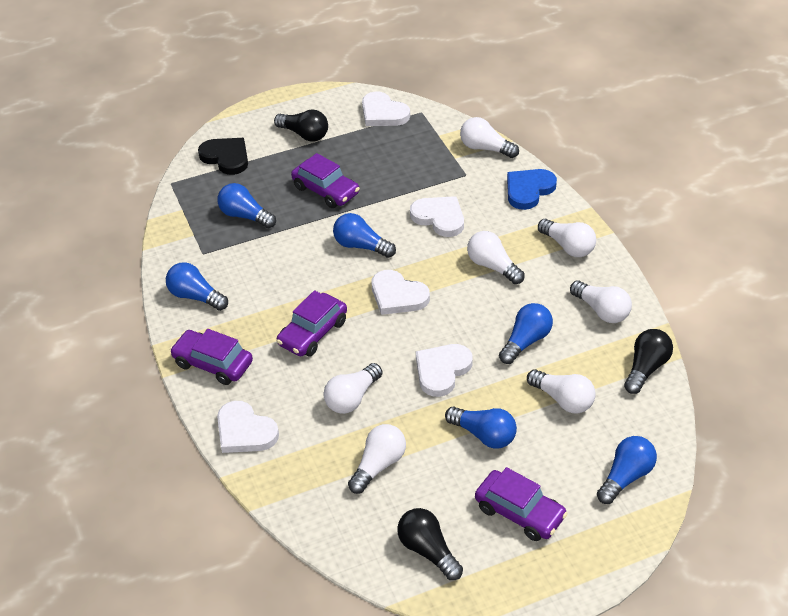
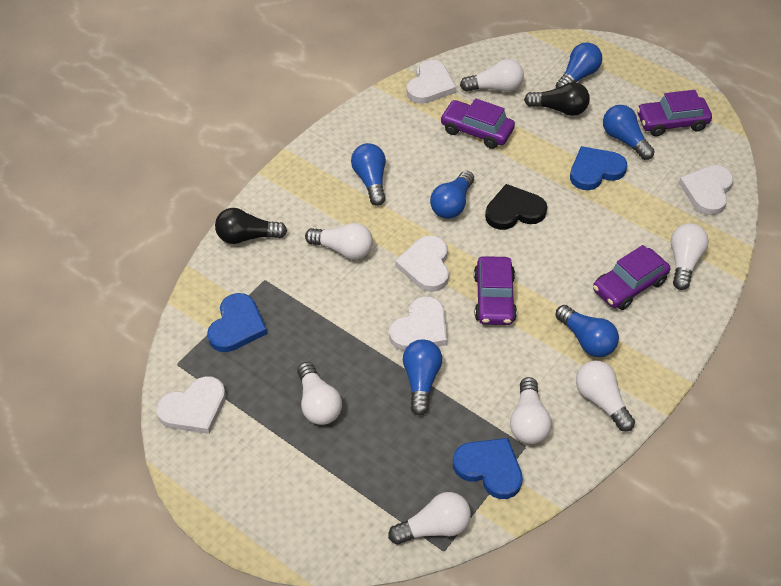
black light bulb: 3 -> 2
blue heart: 1 -> 3

